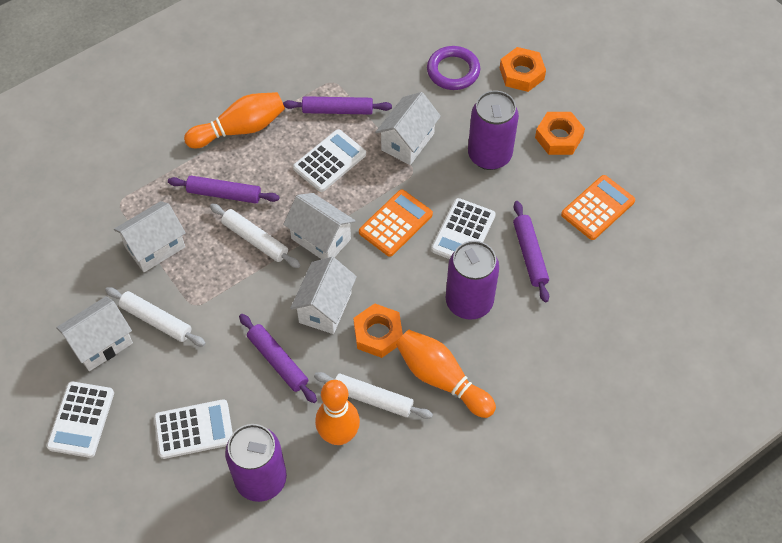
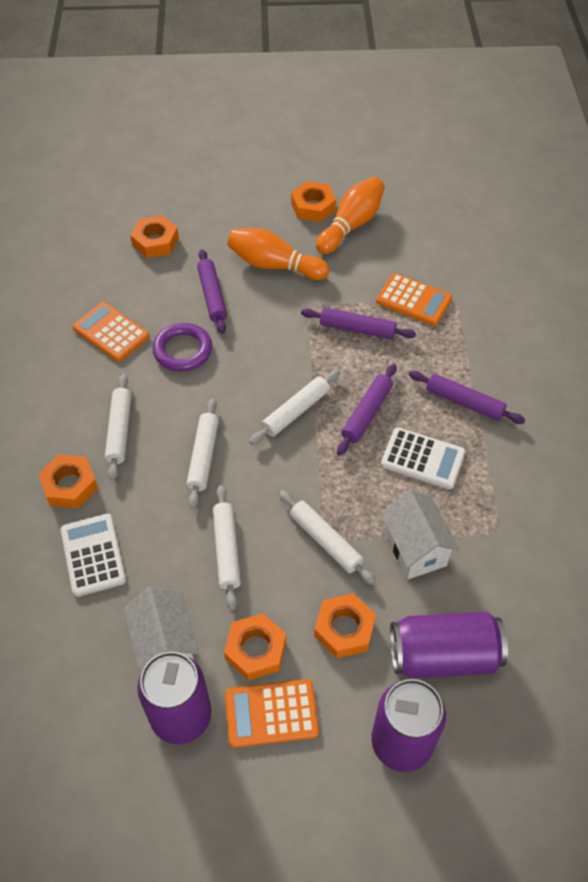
orange bowling pin: 3 -> 2
orange calculator: 2 -> 3
orange nut: 3 -> 5
white calculator: 4 -> 2
white house: 5 -> 2
white rolling pin: 3 -> 5

